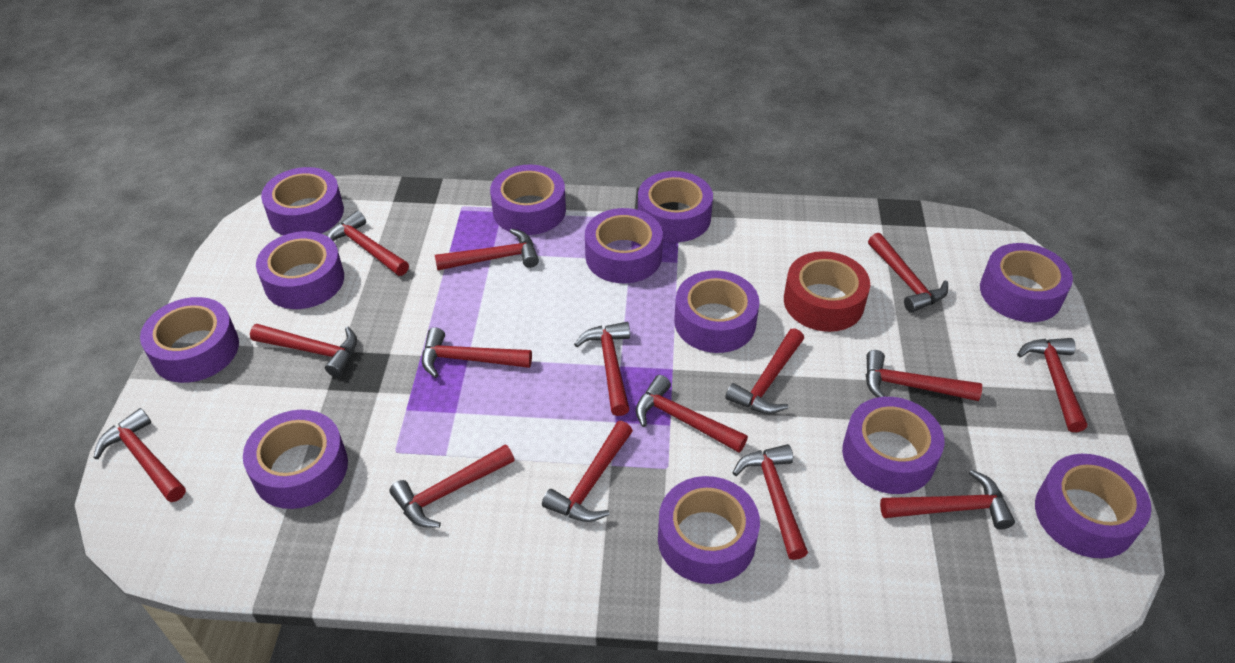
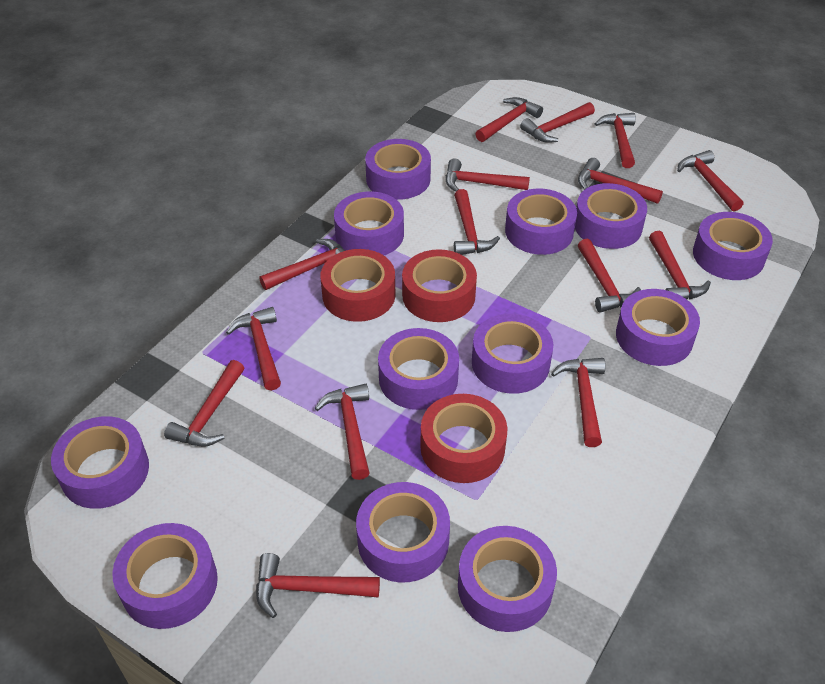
red tape: 1 -> 3

